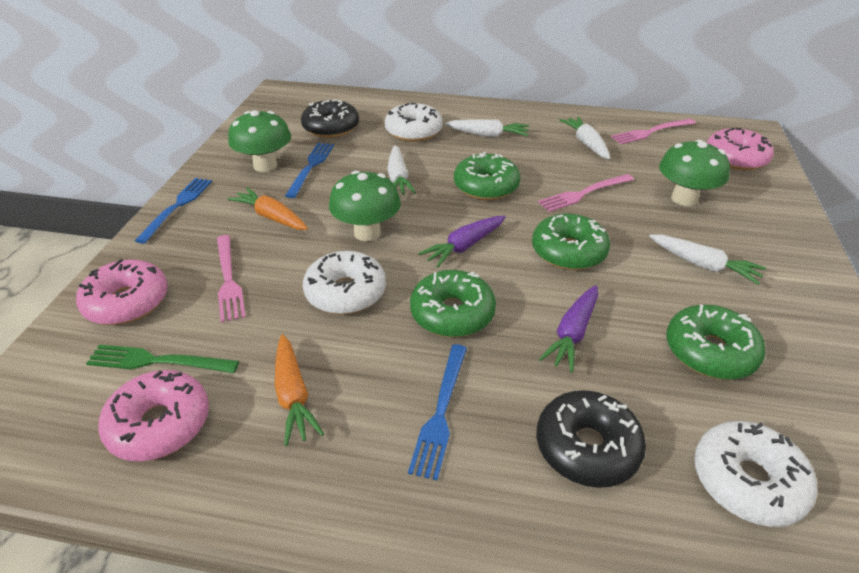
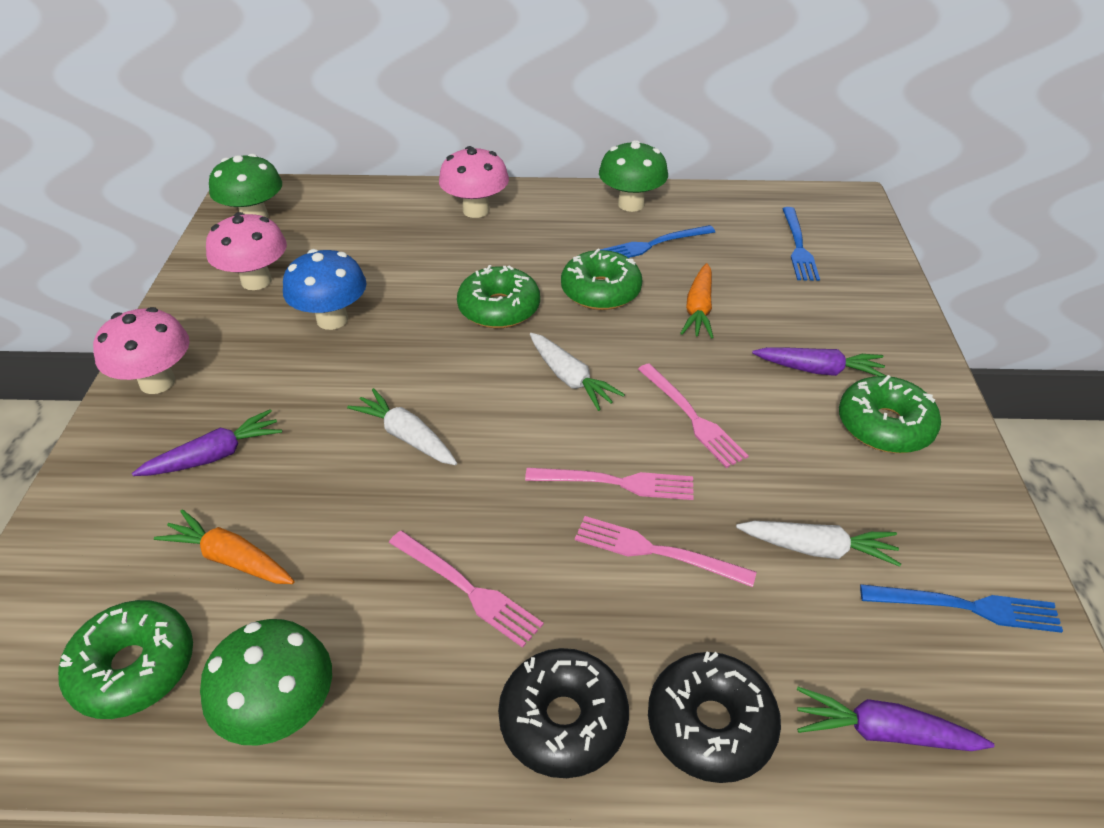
blue mushroom: 0 -> 1
green fork: 1 -> 0
pink donut: 3 -> 0
pink fork: 3 -> 4
pink mushroom: 0 -> 3
purple carrot: 2 -> 3
white carrot: 4 -> 3
white donut: 3 -> 0

